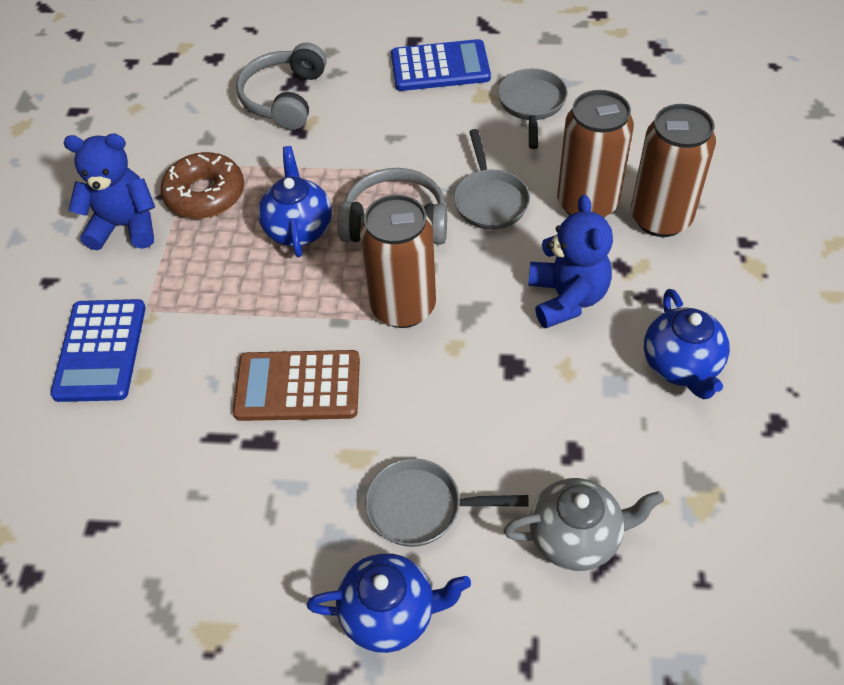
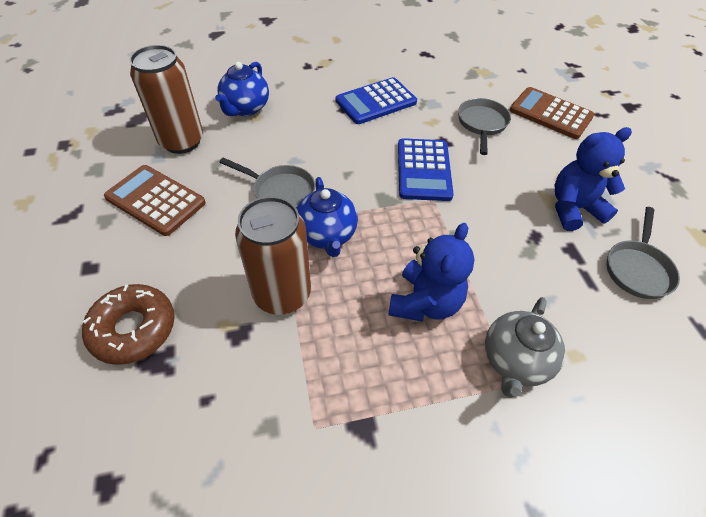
blue teapot: 3 -> 2
brown calculator: 1 -> 2
brown can: 3 -> 2
grey headphones: 2 -> 0

